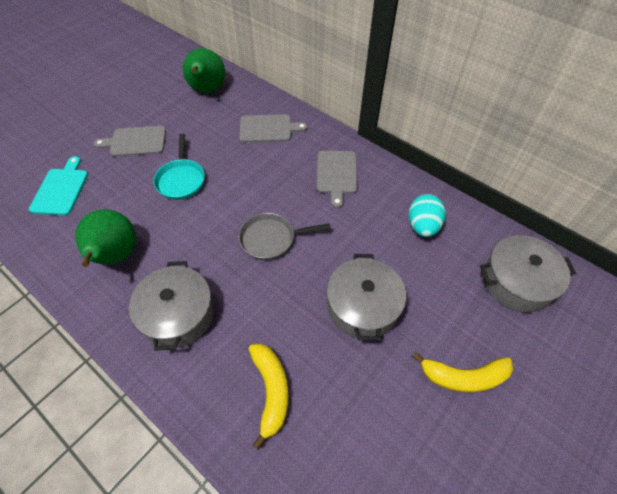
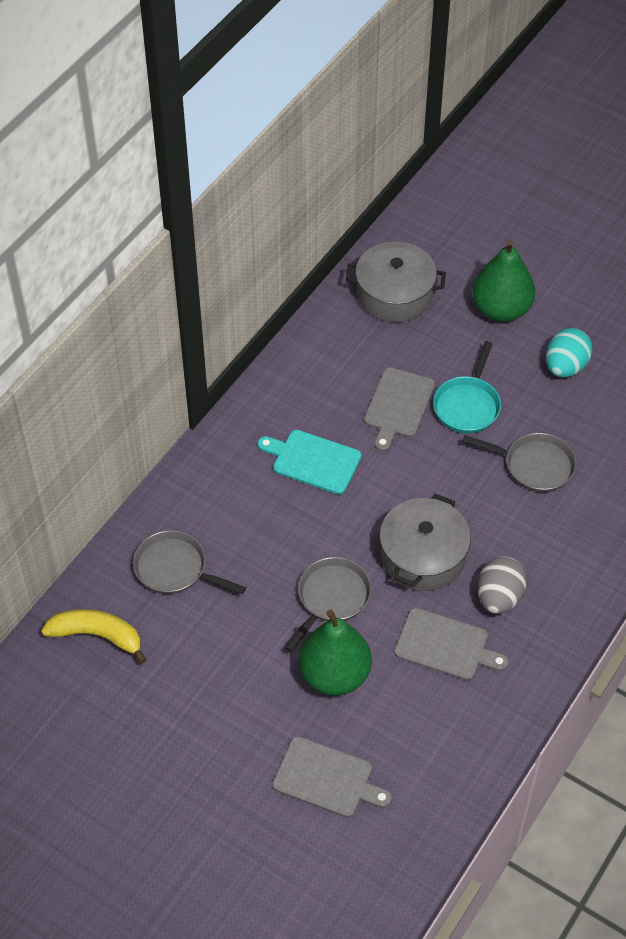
grey egg: 0 -> 1
grey pan: 1 -> 3
grey pot: 3 -> 2
yellow banana: 2 -> 1

